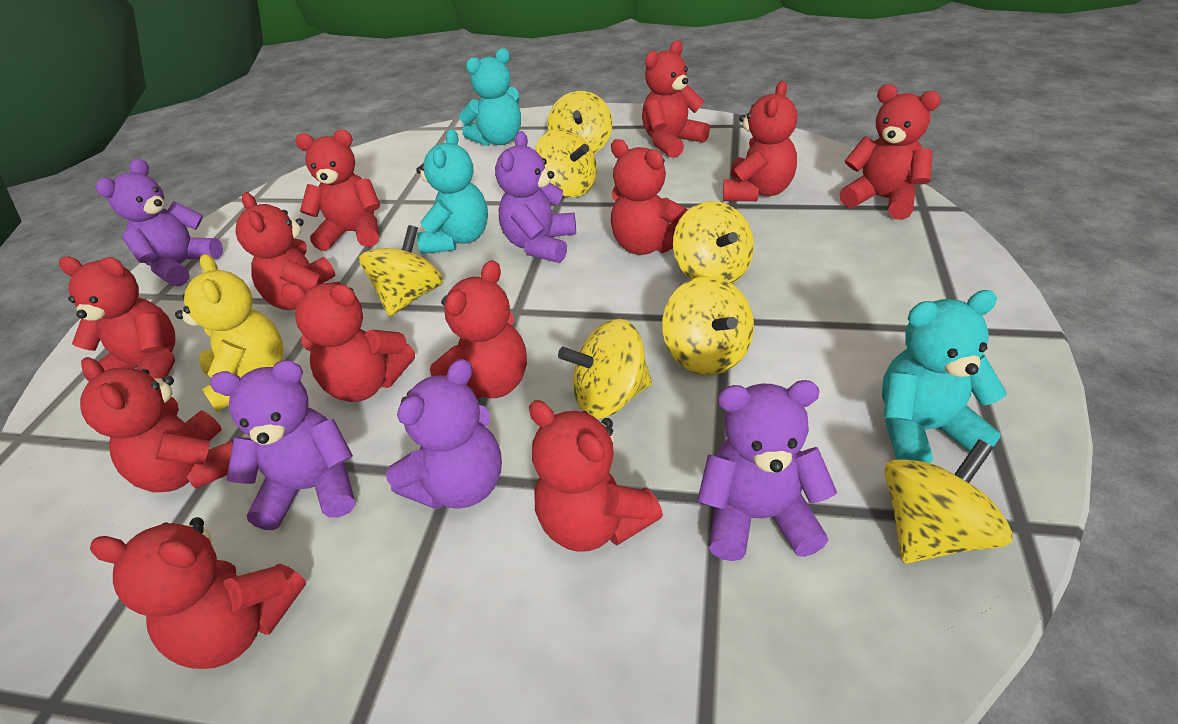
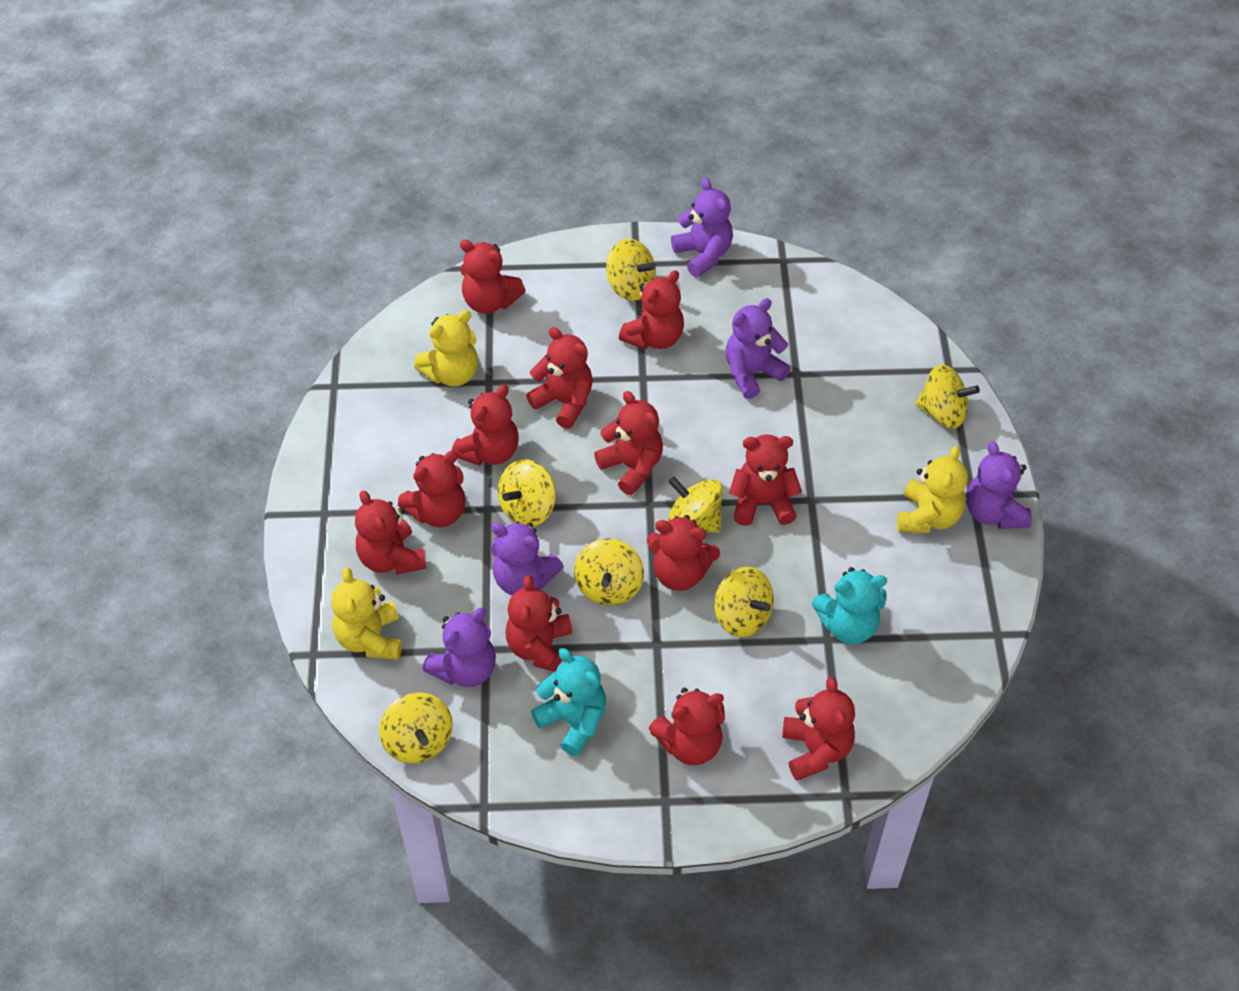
turquoise teddy bear: 3 -> 2
yellow teddy bear: 1 -> 3

